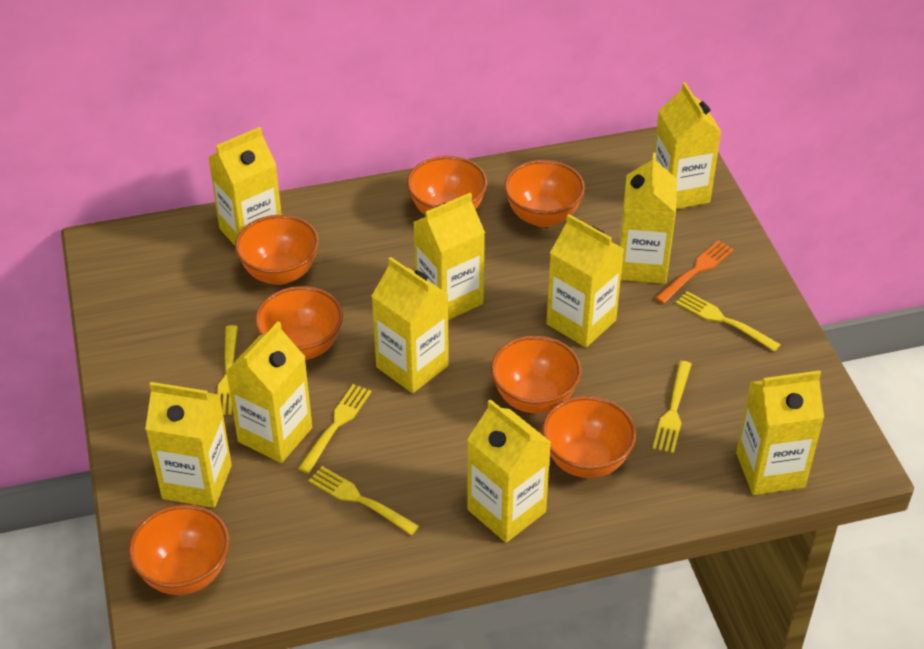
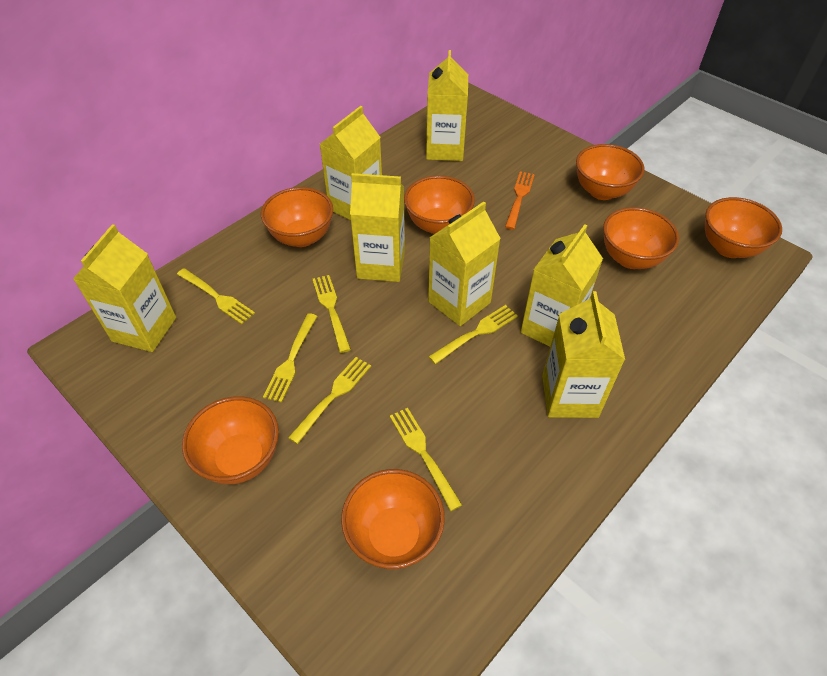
yellow carton: 10 -> 7
yellow fork: 5 -> 6

